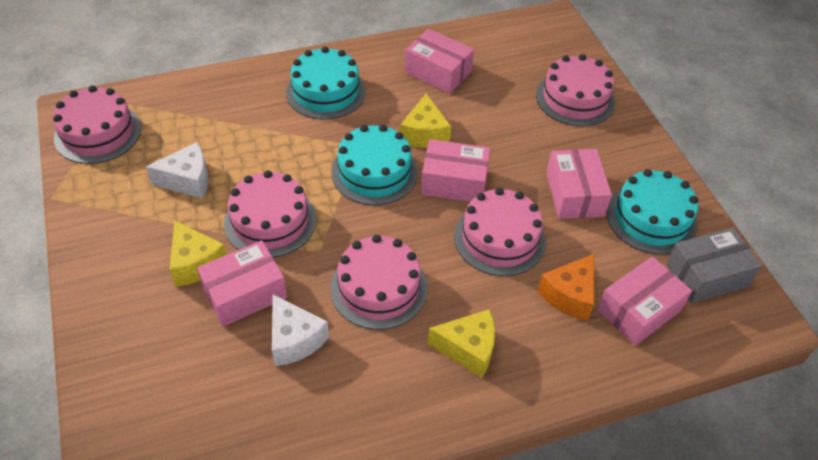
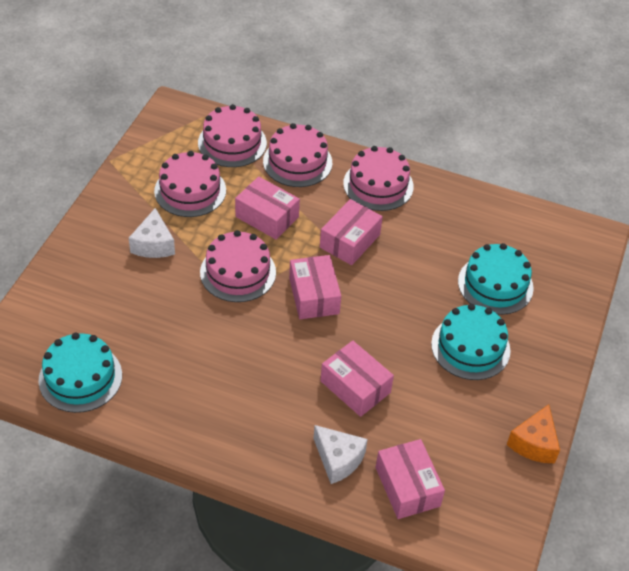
grey box: 1 -> 0
yellow cheese: 3 -> 0

